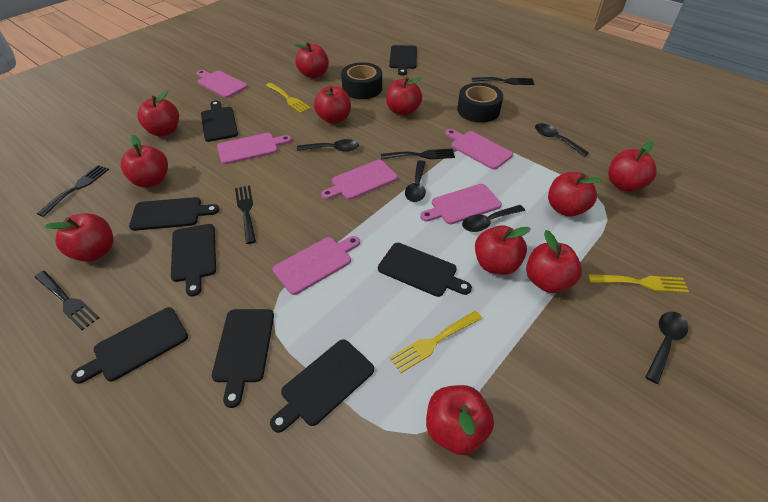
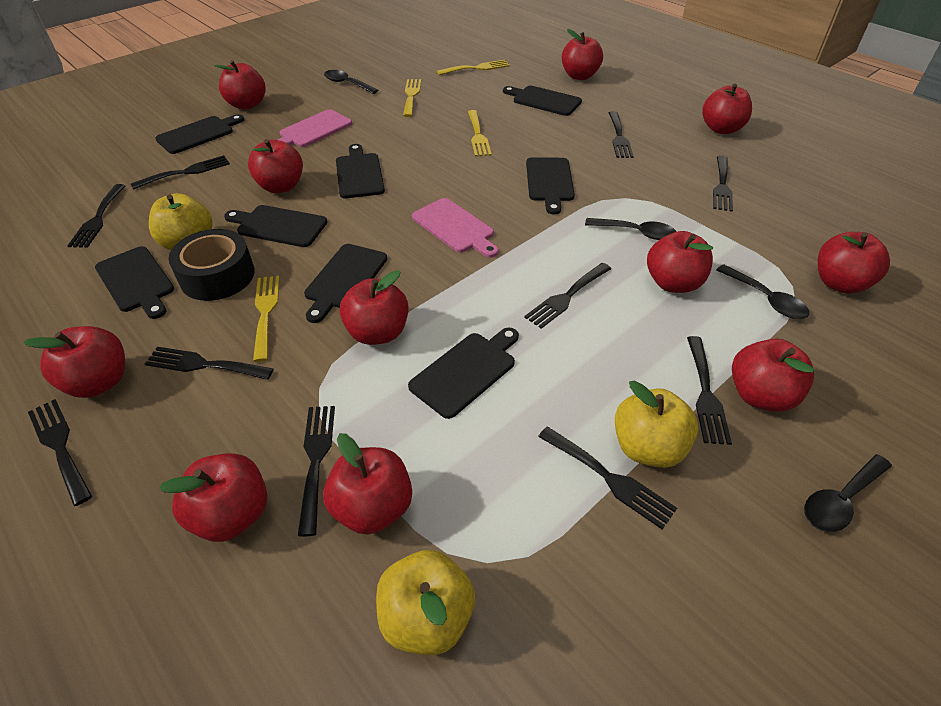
black fork: 5 -> 10
black spoon: 5 -> 4
black tape: 2 -> 1
pink cutting board: 6 -> 2
yellow apple: 0 -> 3
yellow fork: 3 -> 4

